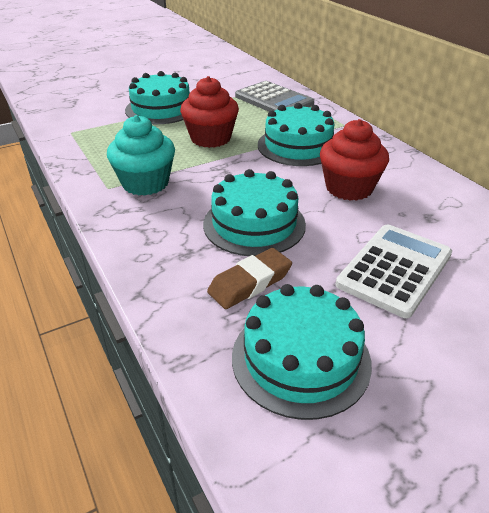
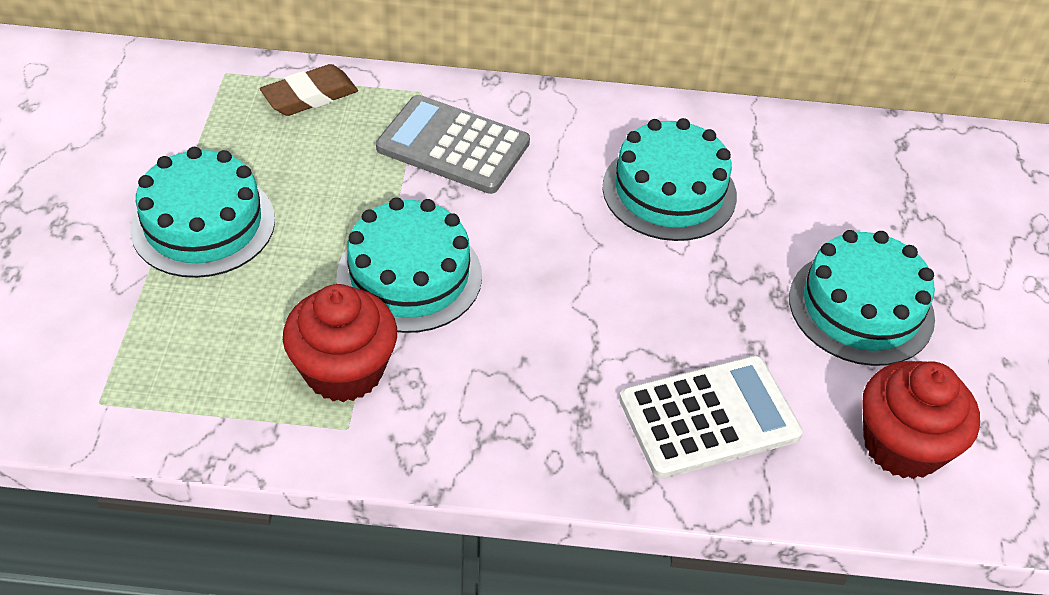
turquoise cupcake: 1 -> 0

